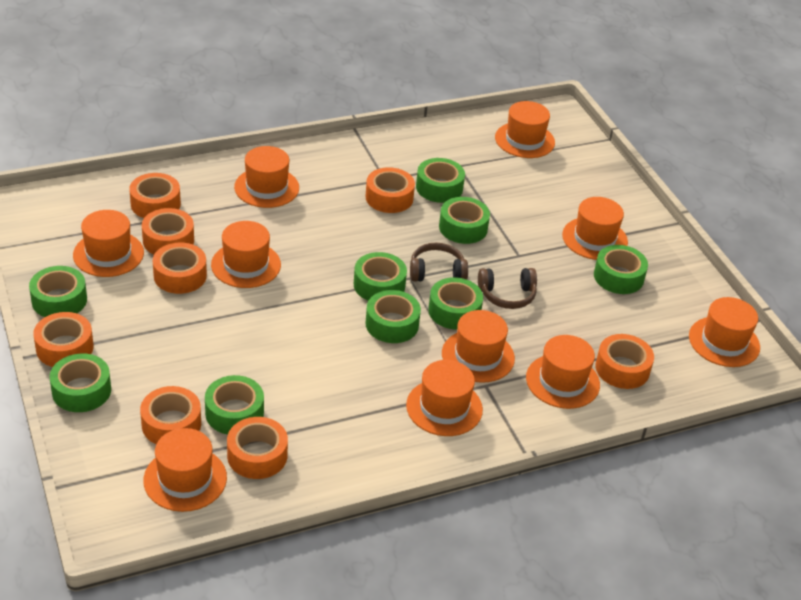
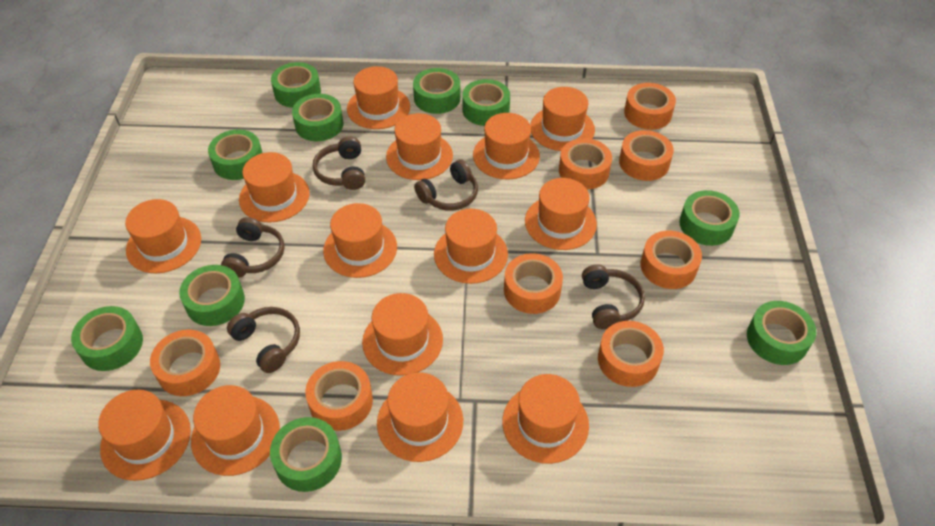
brown headphones: 2 -> 5
green tape: 9 -> 10
orange hat: 10 -> 14

